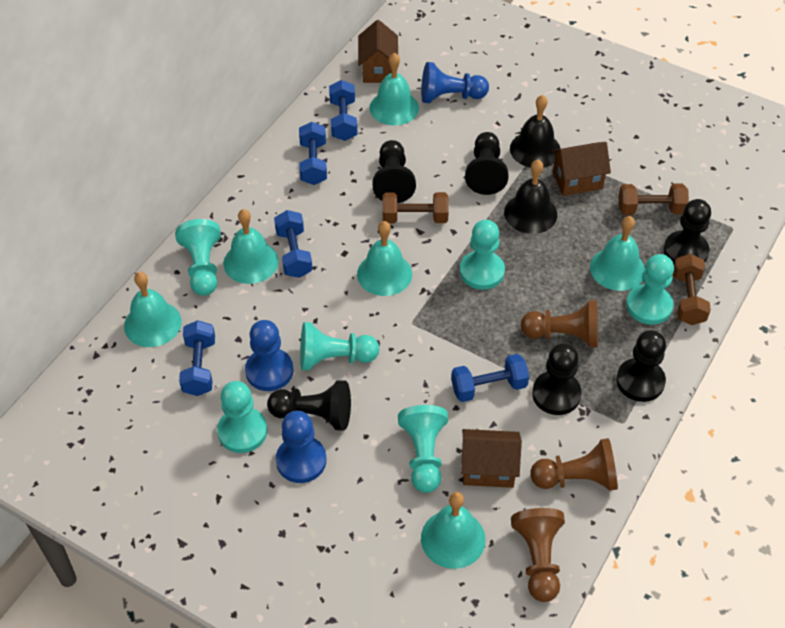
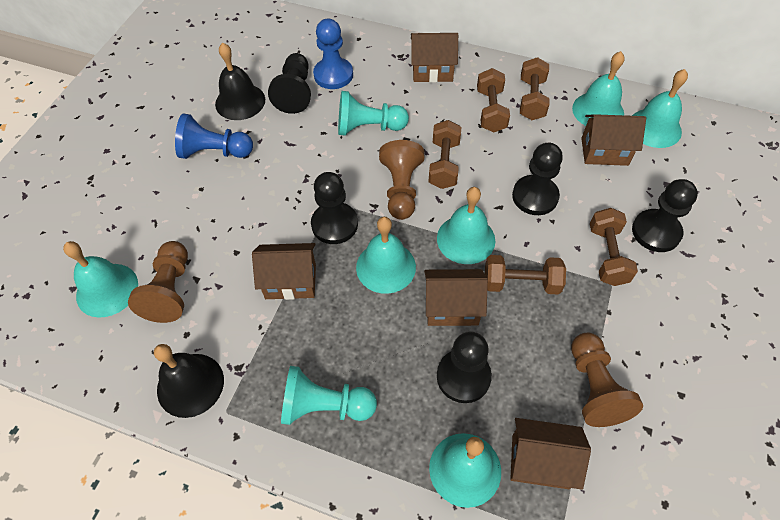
black pawn: 6 -> 5
blue dumbbell: 5 -> 0
blue pawn: 3 -> 2
brown dumbbell: 3 -> 5
brown house: 3 -> 5
turquoise pawn: 6 -> 2

